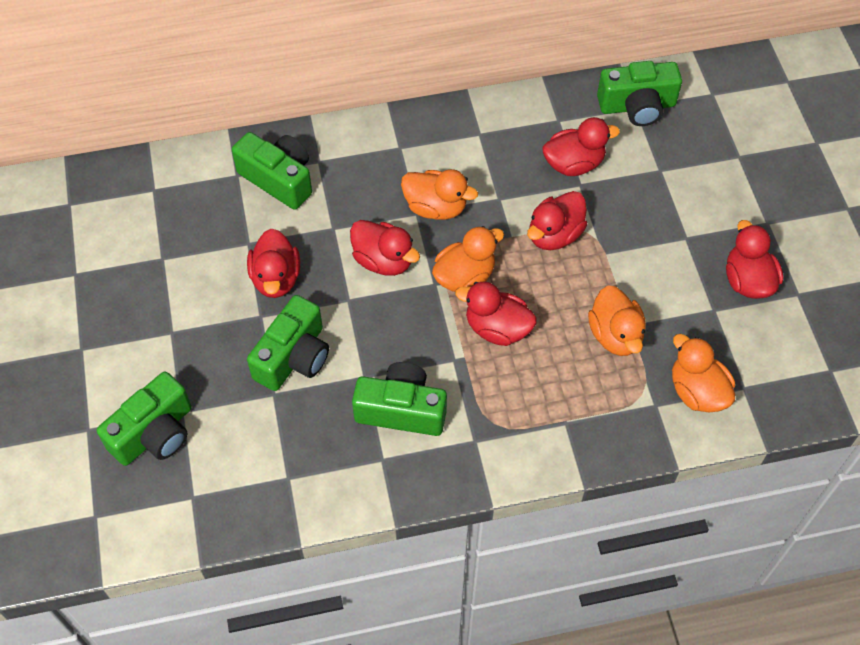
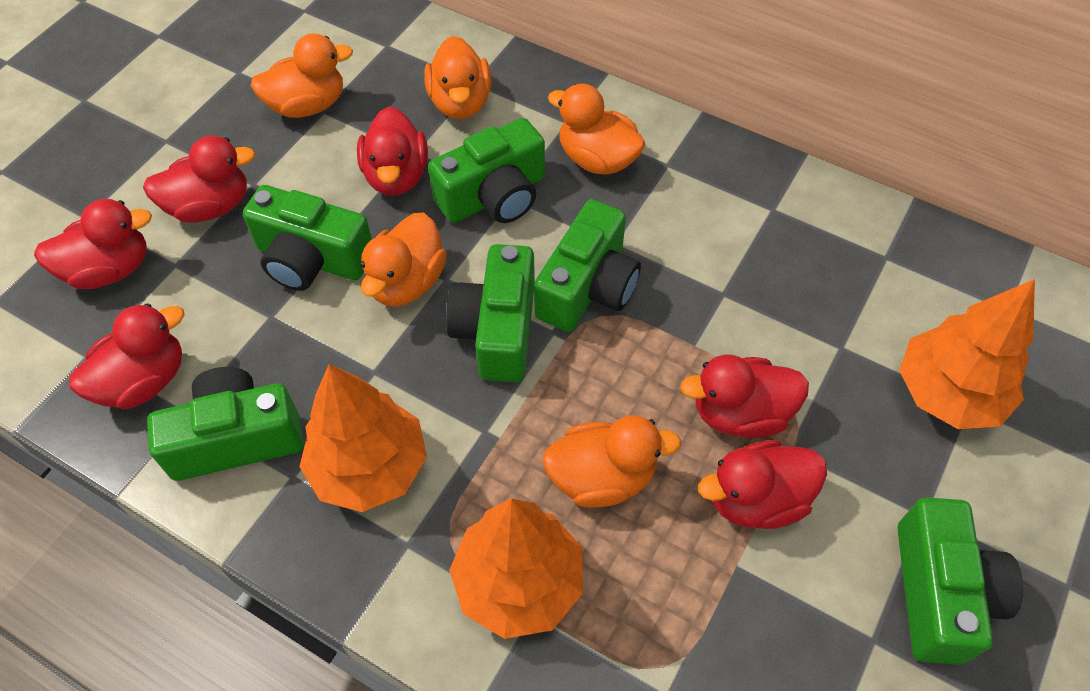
green camera: 5 -> 6
orange duck: 4 -> 5
orange tree: 0 -> 3

